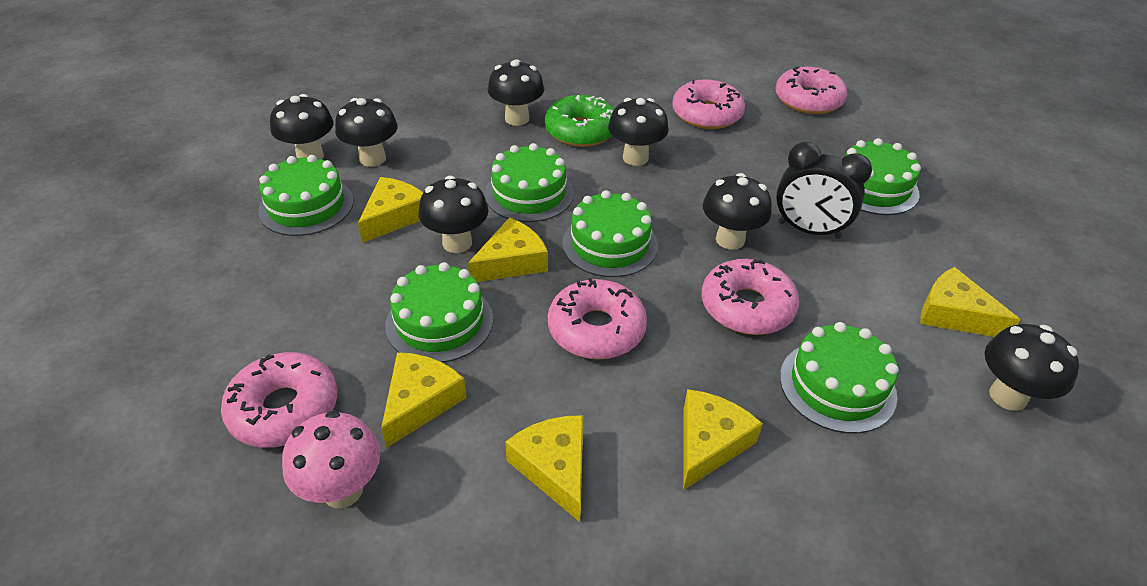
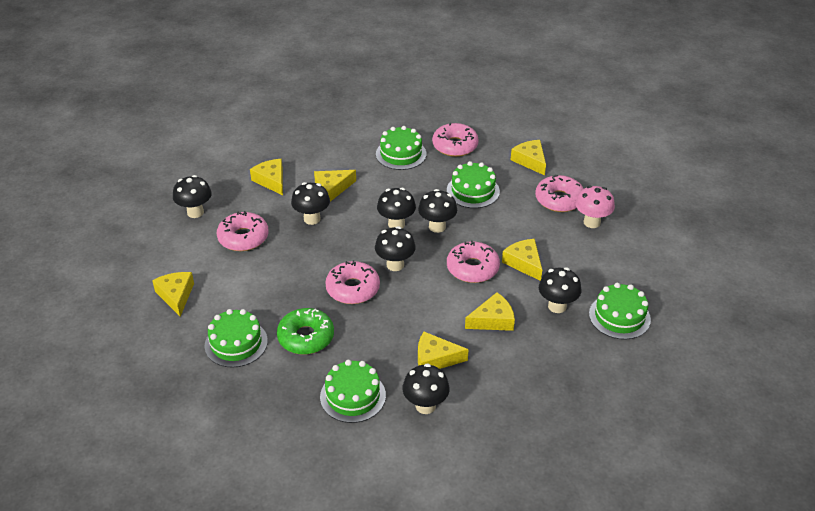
black clock: 1 -> 0
green cake: 6 -> 5
yellow cheese: 6 -> 7

